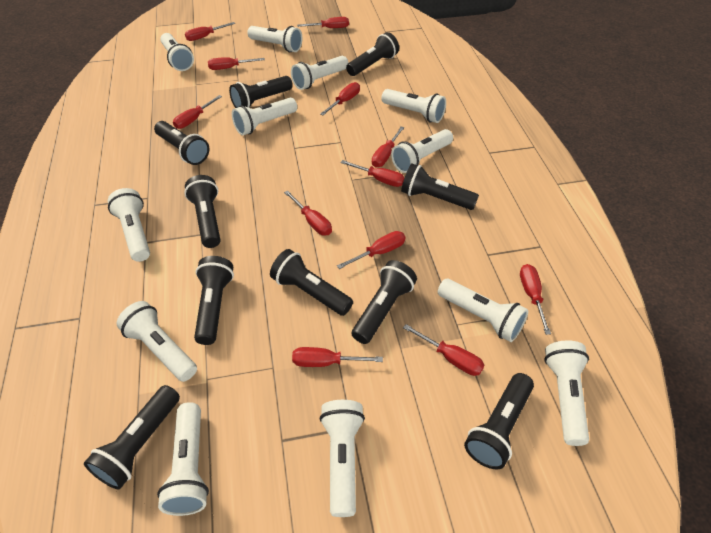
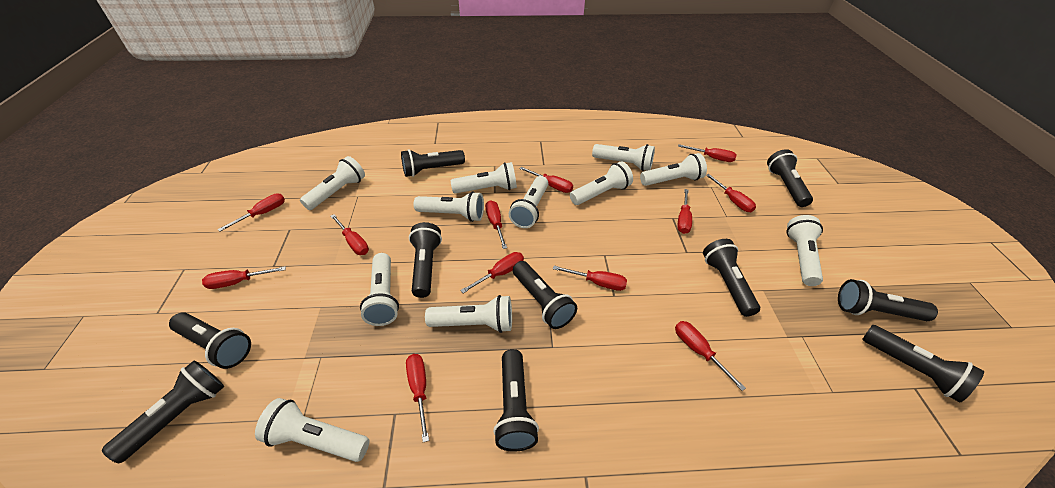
white flashlight: 12 -> 11

